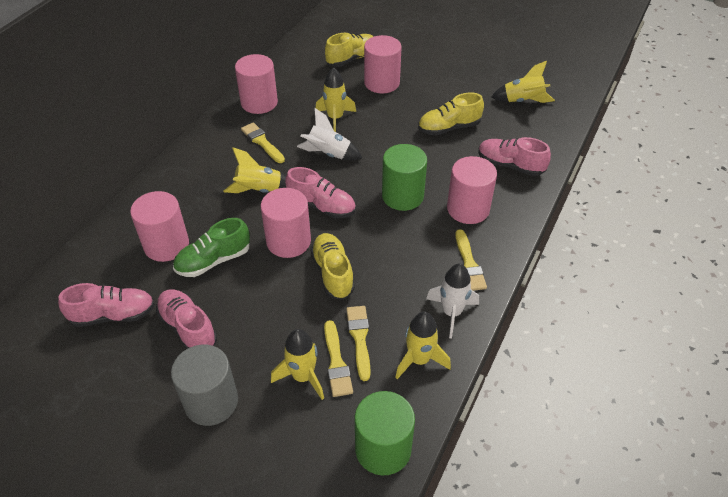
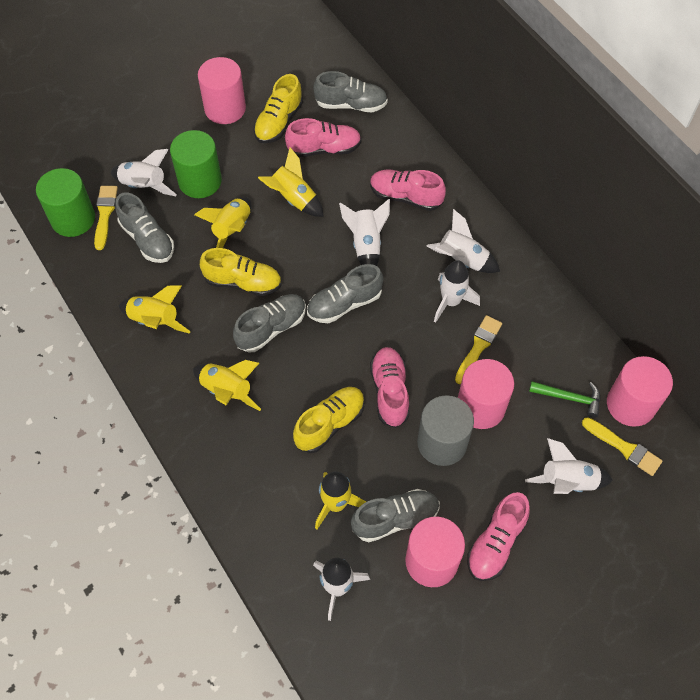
green hammer: 0 -> 1
green shoe: 1 -> 0
grey shoe: 0 -> 5
pink cylinder: 5 -> 4
white rocket: 2 -> 6
yellow brush: 4 -> 3

